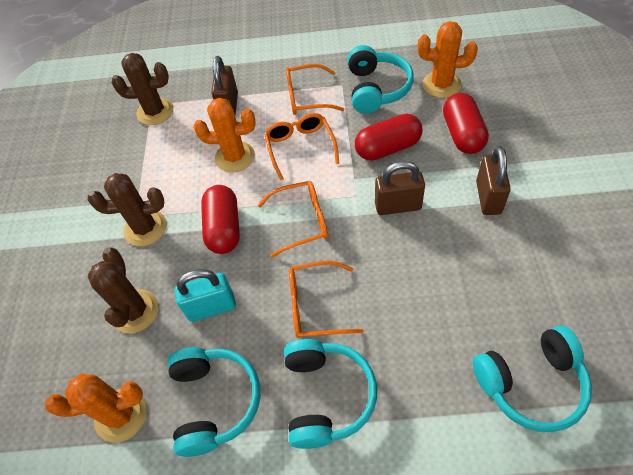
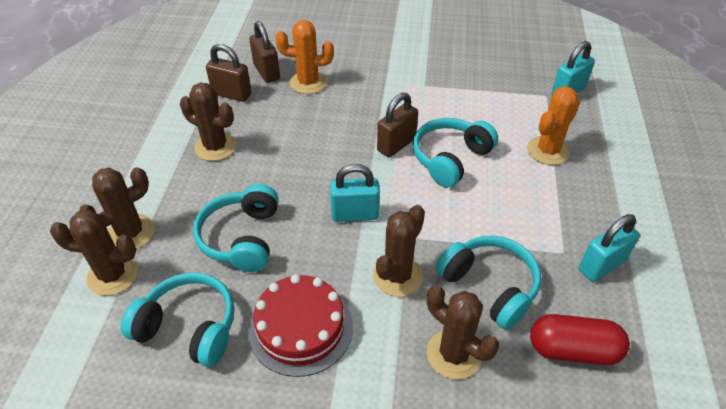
brown cactus: 3 -> 5
orange cactus: 3 -> 2
orange glasses: 4 -> 0
red cake: 0 -> 1
red capsule: 3 -> 1
turquoise padlock: 1 -> 3

